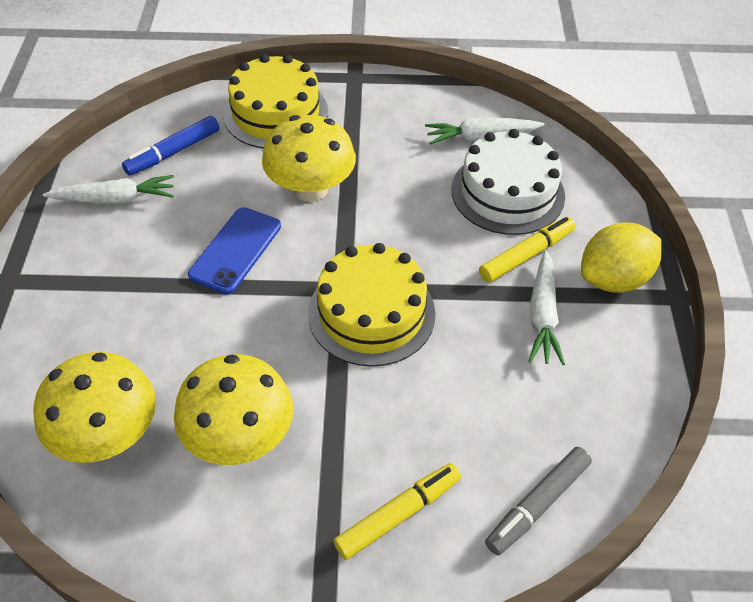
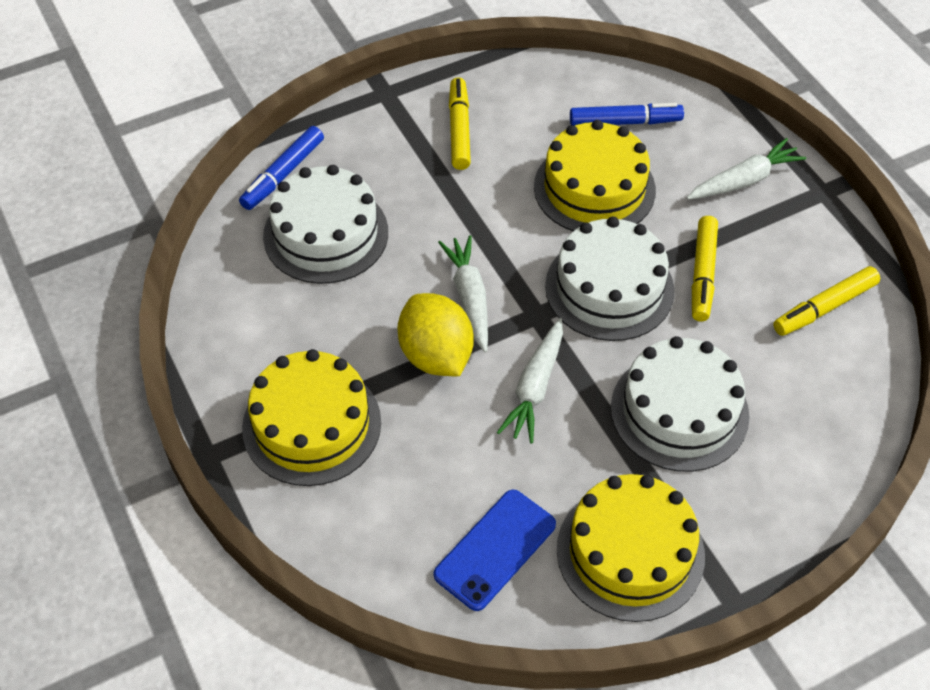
blue marker: 1 -> 2
grey marker: 1 -> 0
white cake: 1 -> 3
yellow cake: 2 -> 3
yellow marker: 2 -> 3
yellow mushroom: 3 -> 0

